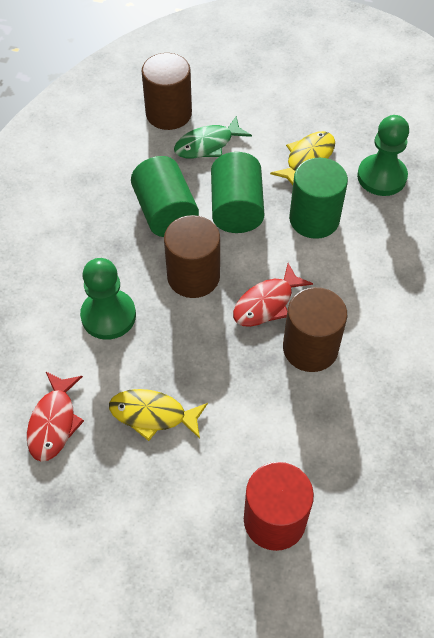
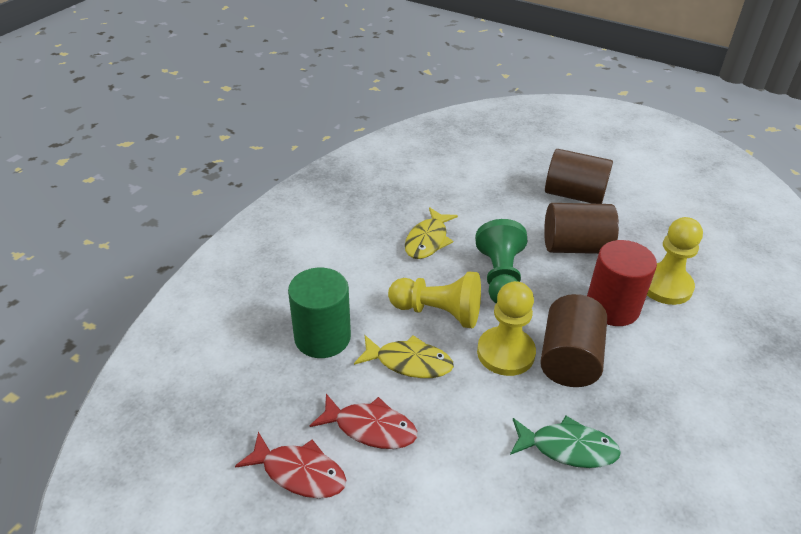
green cylinder: 3 -> 1
green pawn: 2 -> 1
yellow pawn: 0 -> 3

